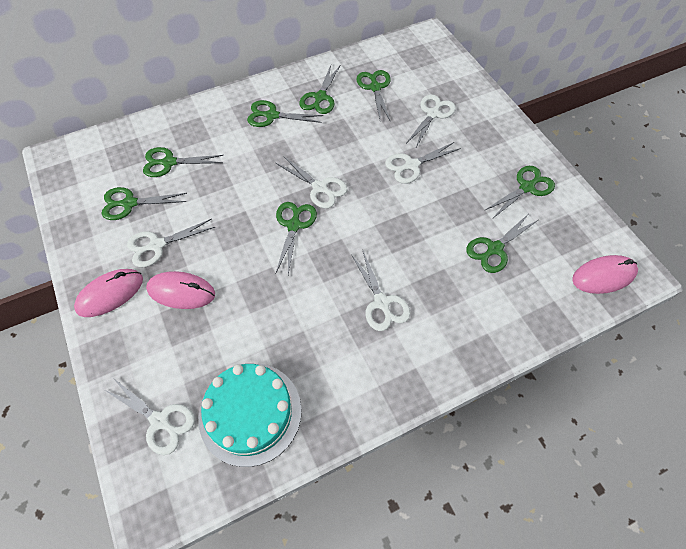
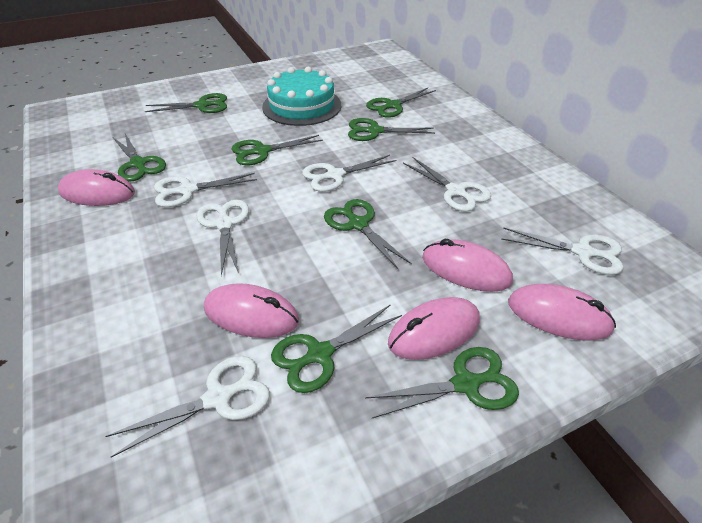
pink mouse: 3 -> 5

